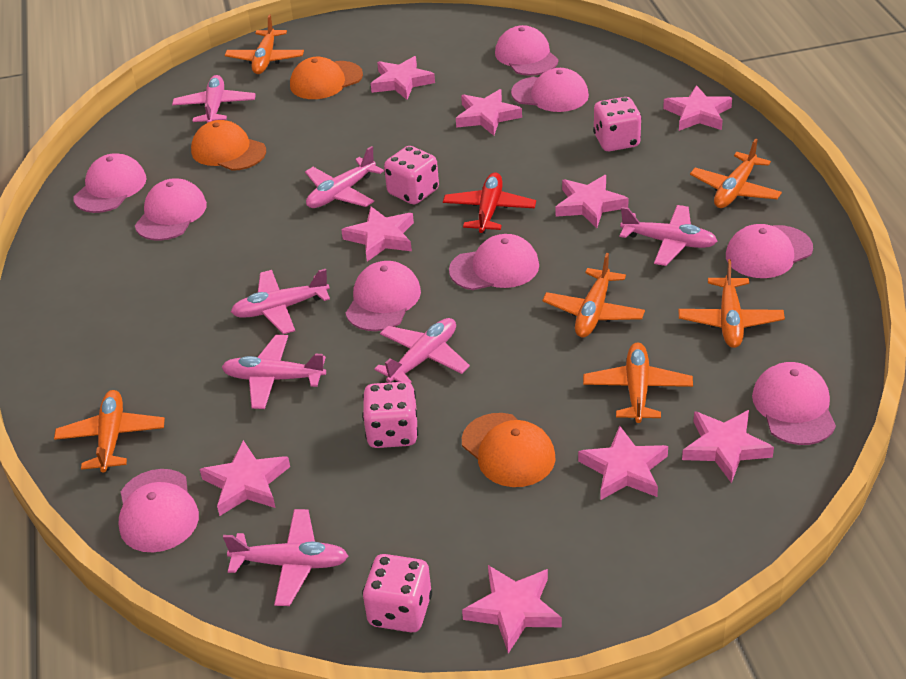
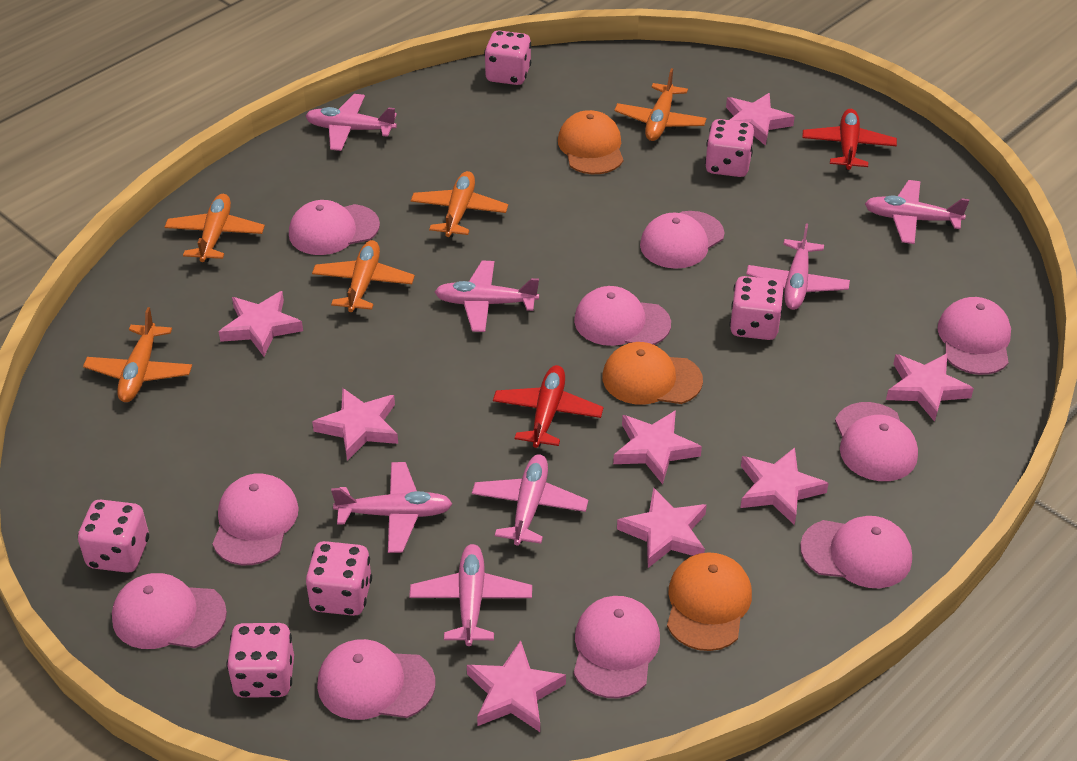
orange plane: 6 -> 5
pink cap: 9 -> 10
pink dice: 4 -> 6
pink star: 9 -> 8
red plane: 1 -> 2

